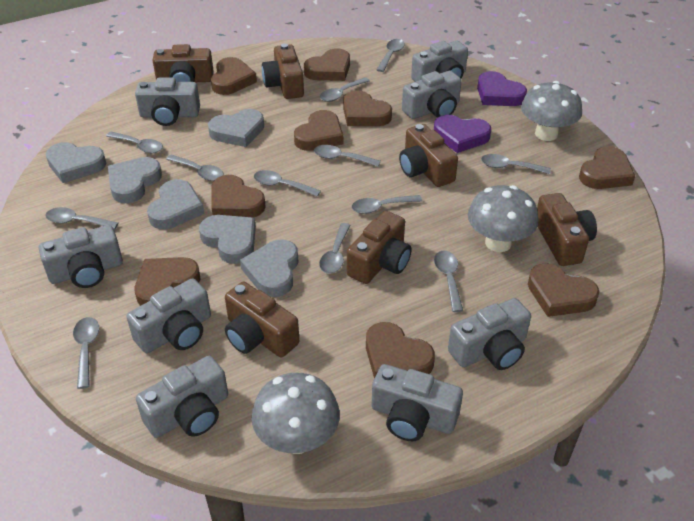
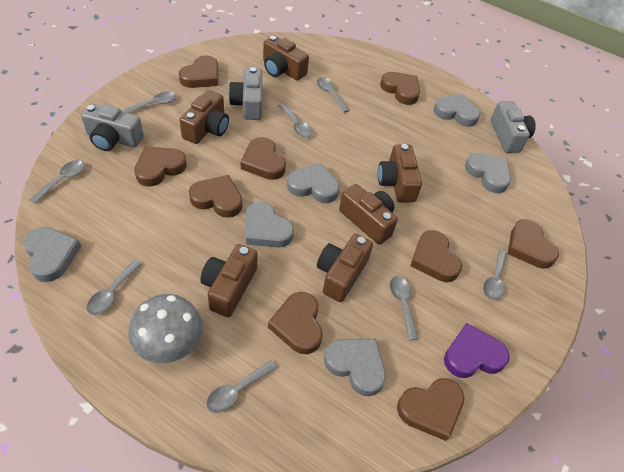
grey camera: 8 -> 3
grey mushroom: 3 -> 1
grey spoon: 12 -> 8
purple heart: 2 -> 1

